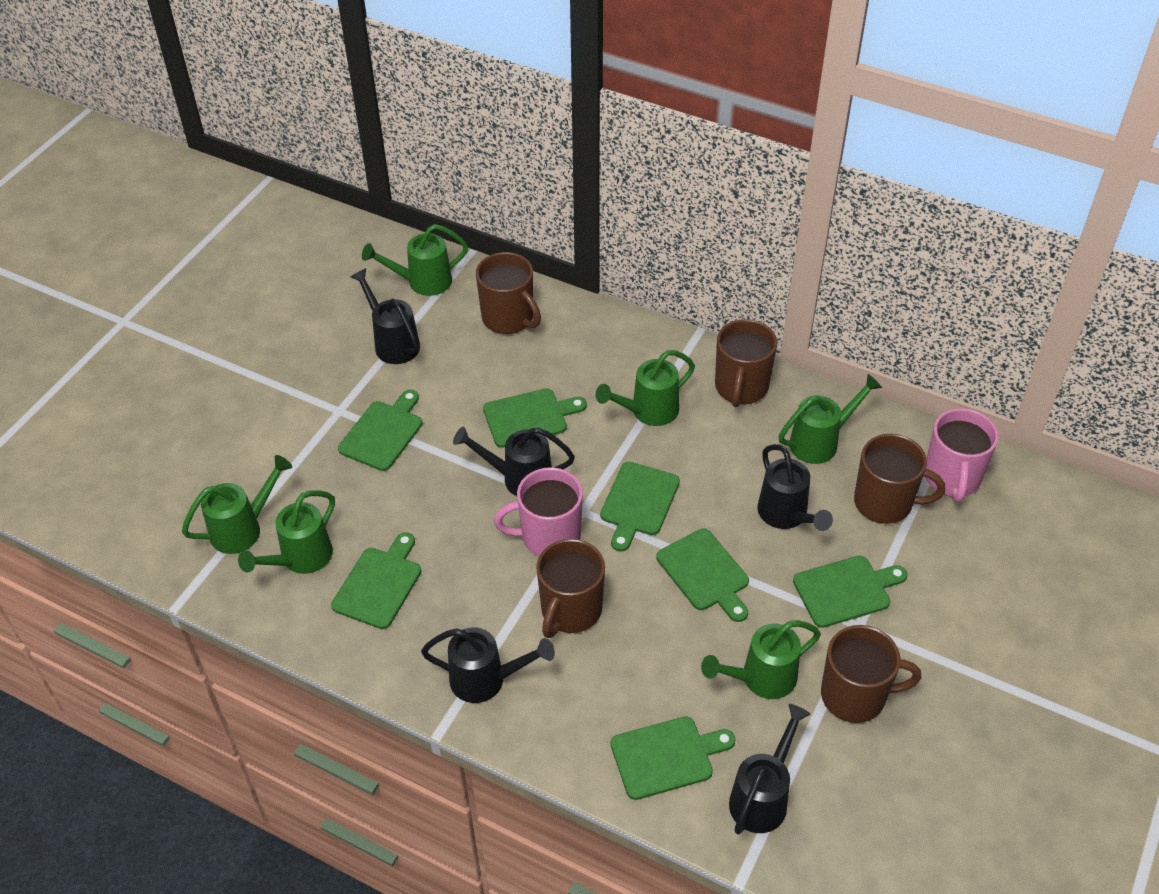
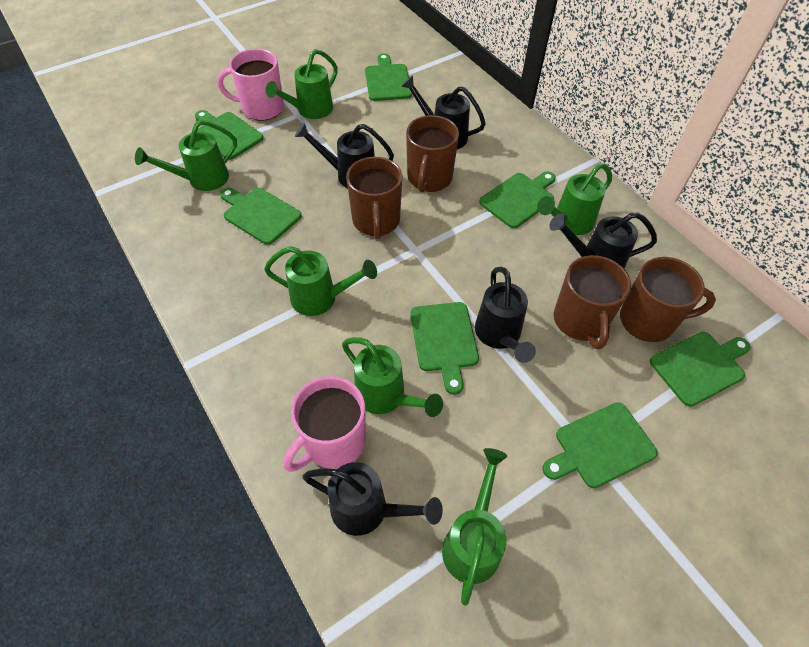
brown mug: 5 -> 4

